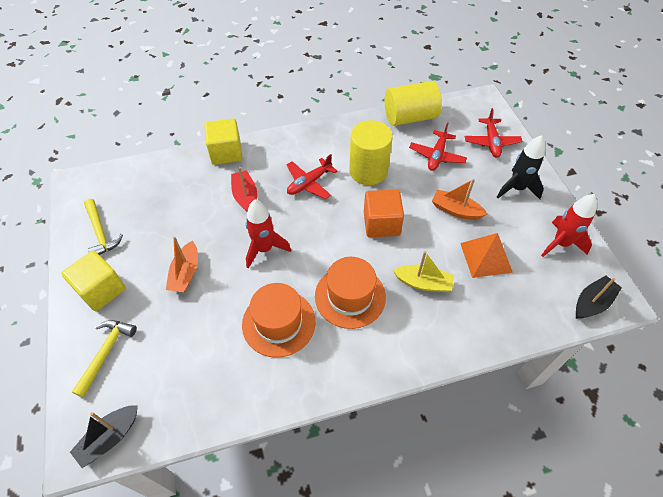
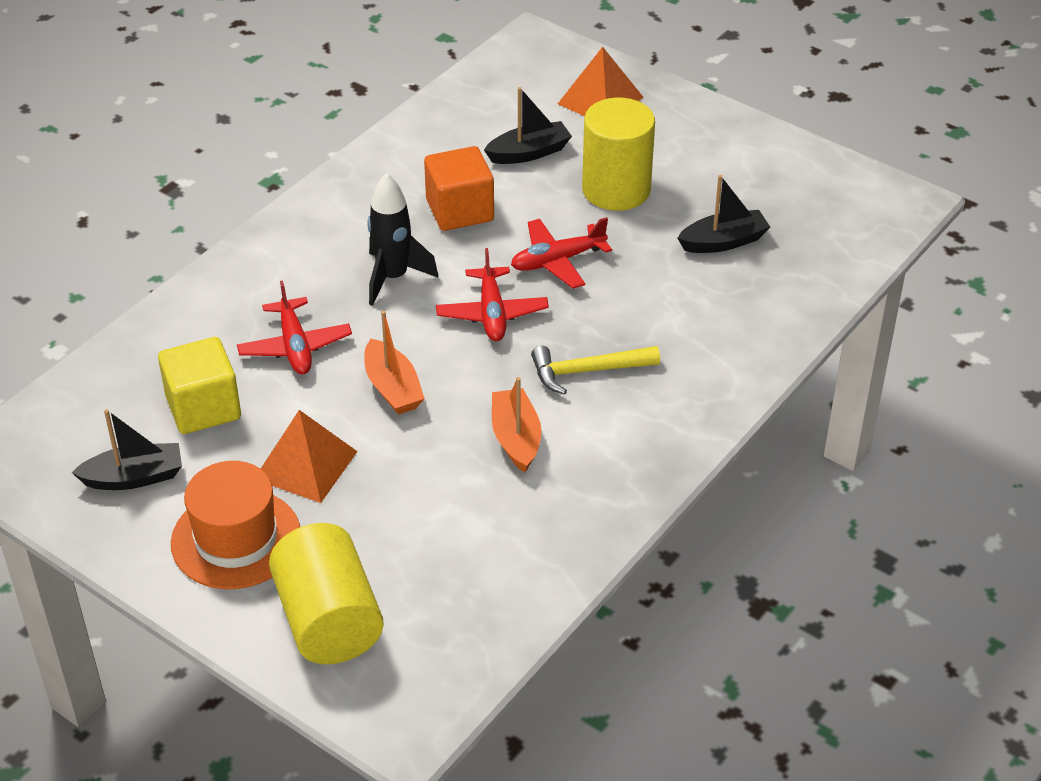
black boat: 2 -> 3
orange hat: 2 -> 1
orange pyramid: 1 -> 2
red boat: 1 -> 0
red rocket: 2 -> 0
yellow boat: 1 -> 0
yellow cube: 2 -> 1
yellow hammer: 2 -> 1

